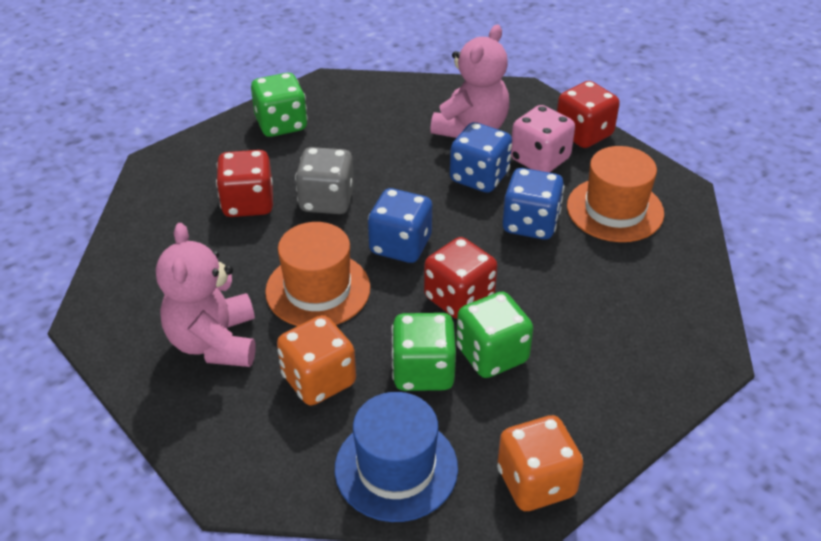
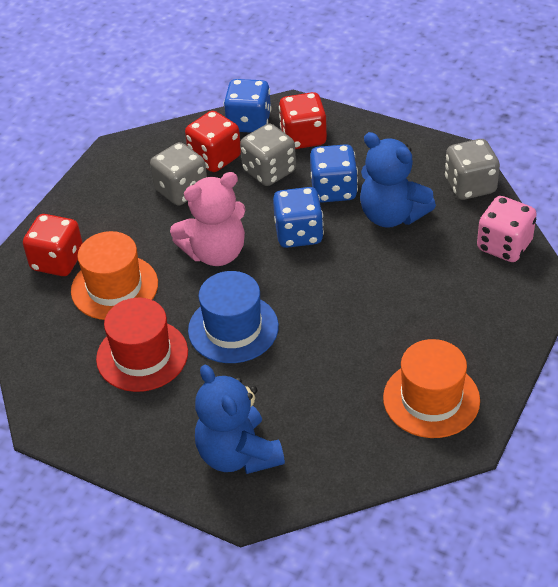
blue teddy bear: 0 -> 2
green dice: 3 -> 0
grey dice: 1 -> 3
orange dice: 2 -> 0
pink teddy bear: 2 -> 1
red hat: 0 -> 1

